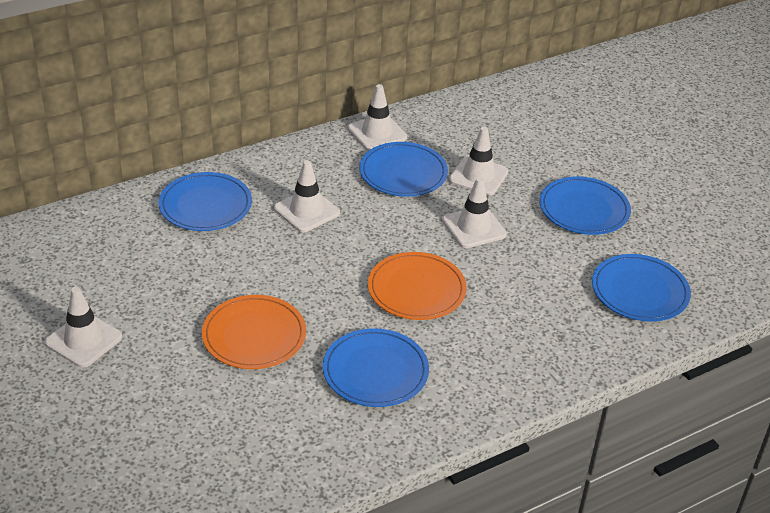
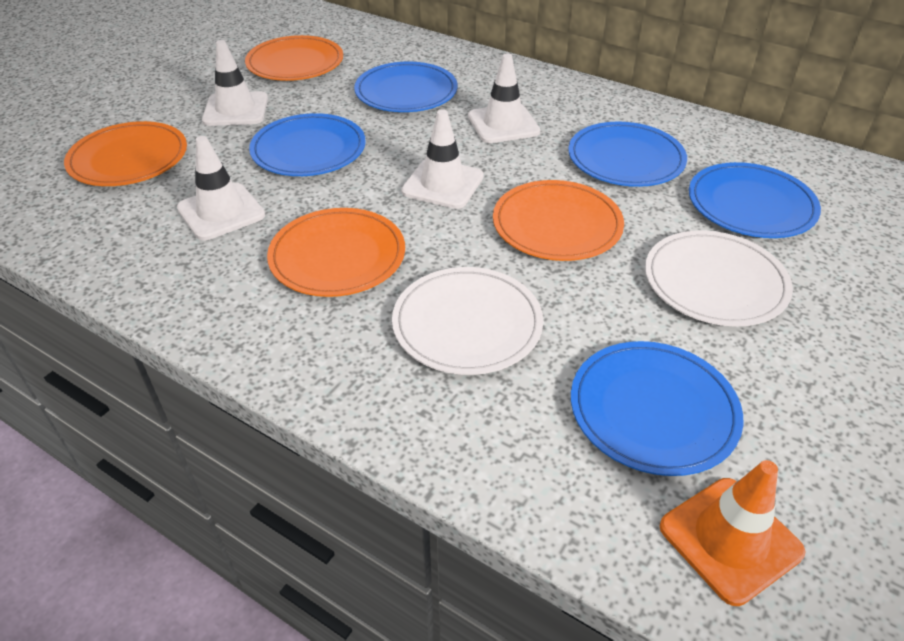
orange plate: 2 -> 4
orange traffic cone: 0 -> 1
white plate: 0 -> 2
white traffic cone: 5 -> 4

